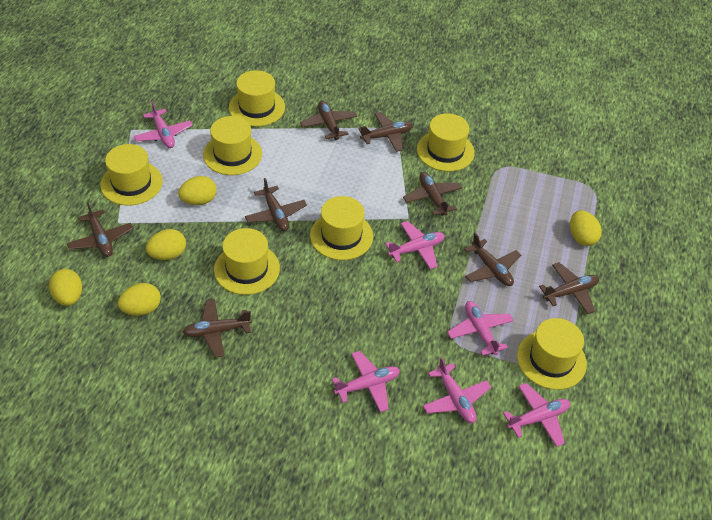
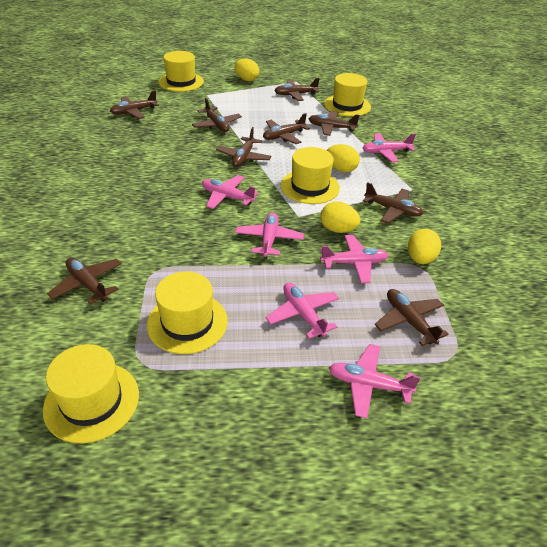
brown plane: 8 -> 9
yellow egg: 5 -> 4
yellow hat: 7 -> 5

